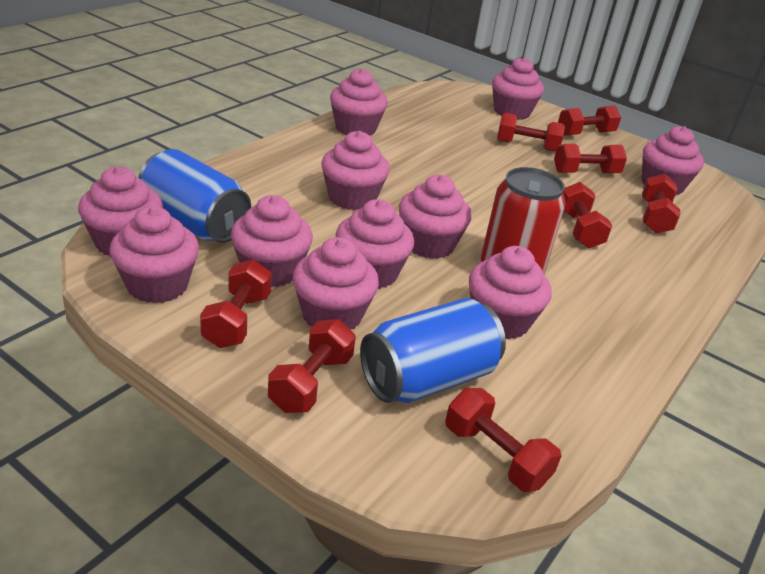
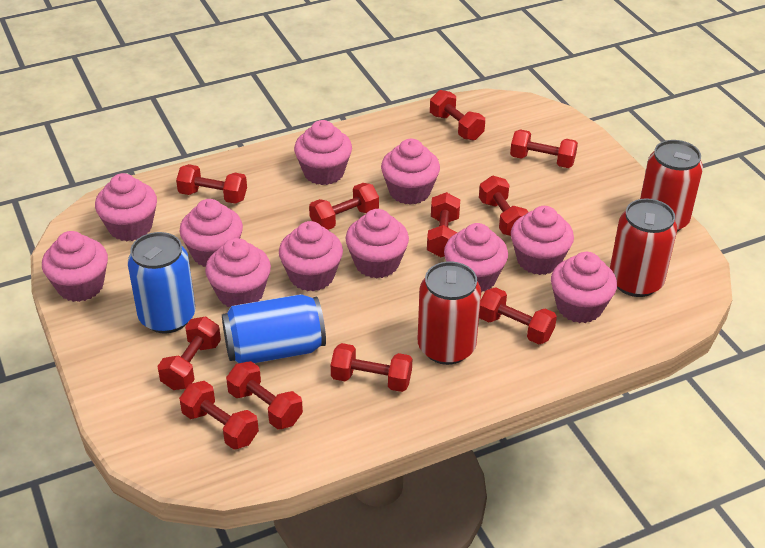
red can: 1 -> 3
red dumbbell: 8 -> 11

